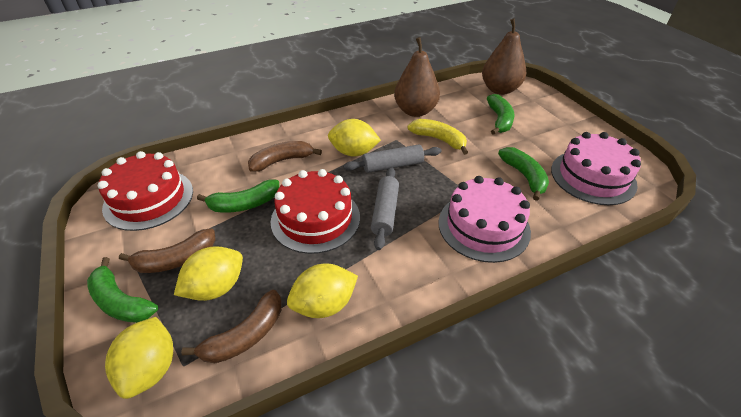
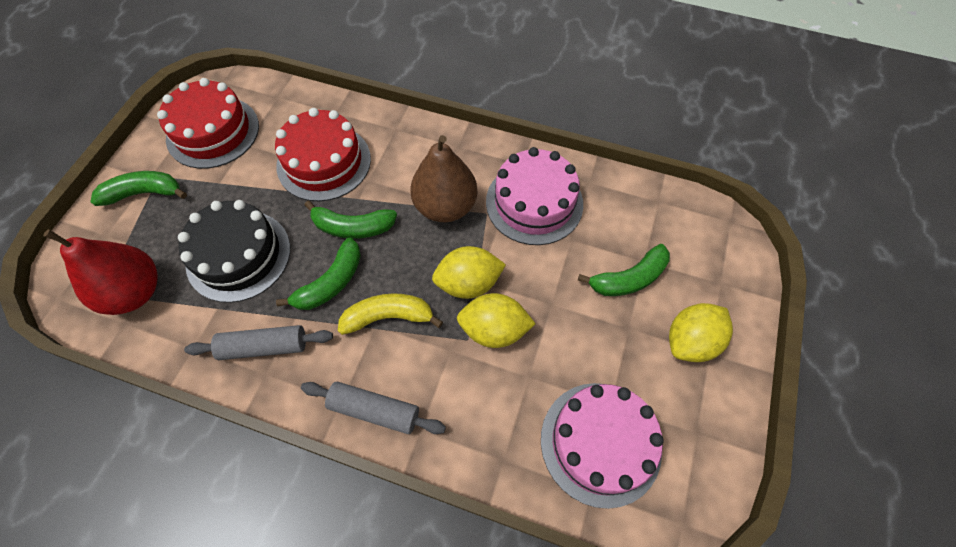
black cake: 0 -> 1
brown banana: 3 -> 0
brown pear: 2 -> 1
red pear: 0 -> 1
yellow lemon: 4 -> 3

